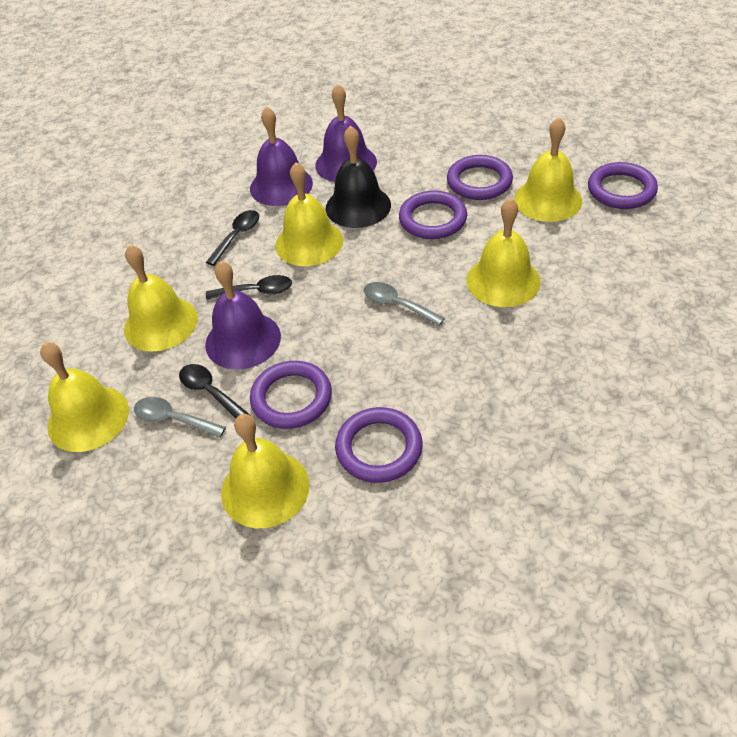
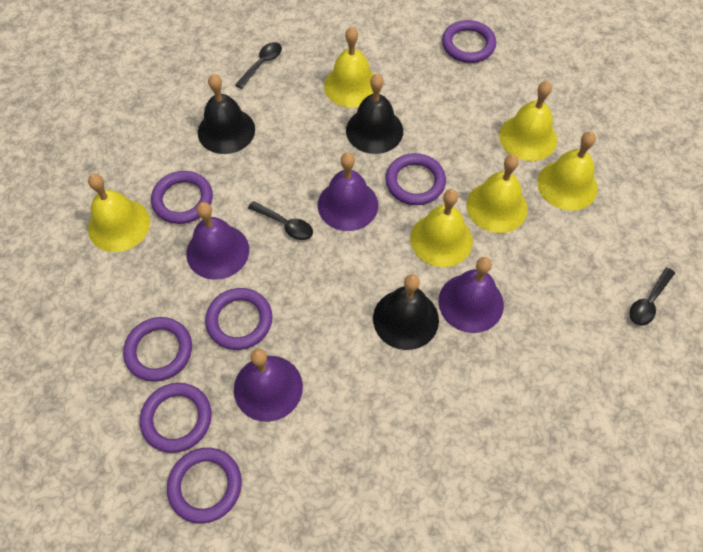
black bell: 1 -> 3
grey spoon: 2 -> 0
purple bell: 3 -> 4
purple ring: 5 -> 7

